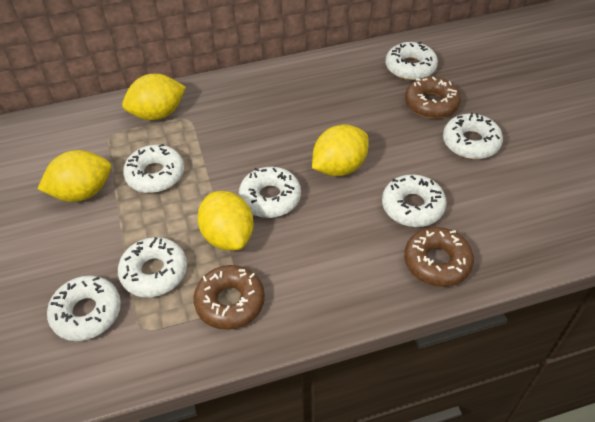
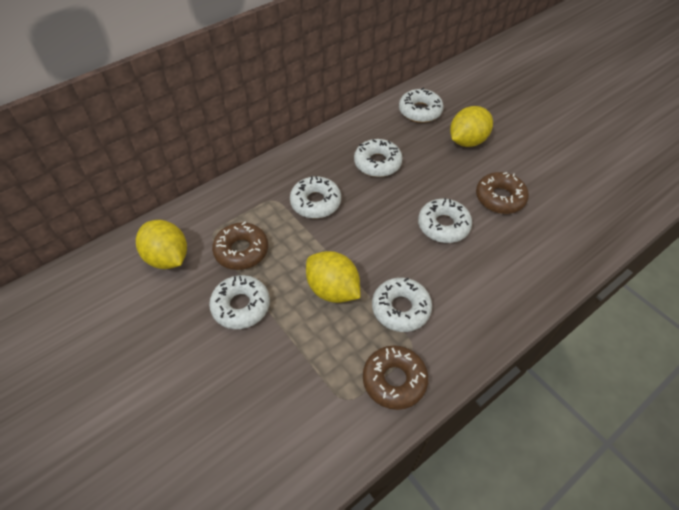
white donut: 7 -> 6
yellow lemon: 4 -> 3

